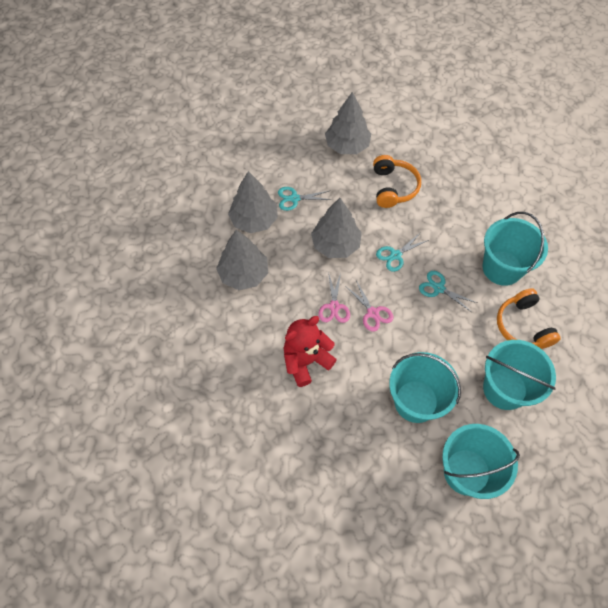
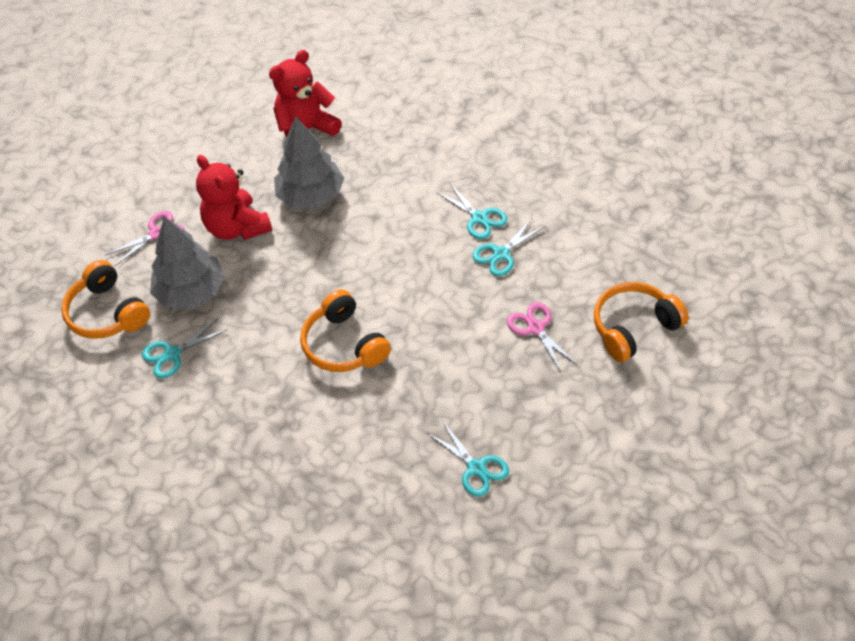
grey tree: 4 -> 2
orange headphones: 2 -> 3
red teddy bear: 1 -> 2
turquoise bucket: 4 -> 0
turquoise scissors: 3 -> 4

